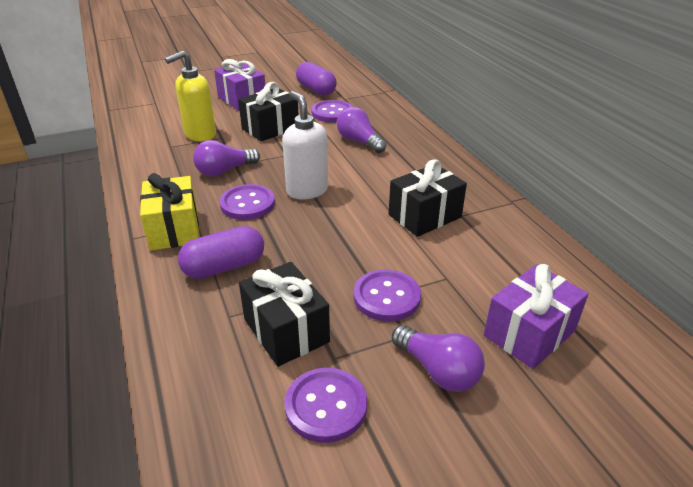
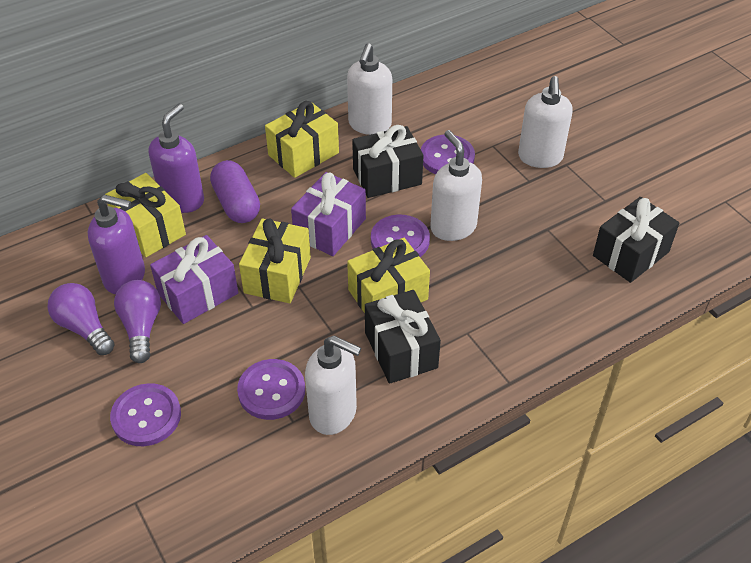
purple capsule: 2 -> 1
purple light bulb: 3 -> 2
purple soap dispenser: 0 -> 2
white soap dispenser: 1 -> 4
yellow gift: 1 -> 4
yellow soap dispenser: 1 -> 0

